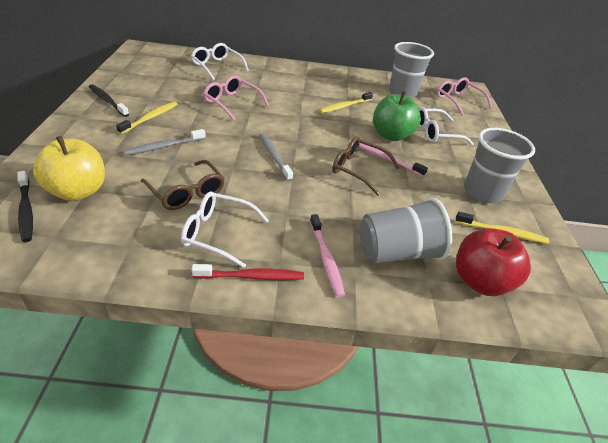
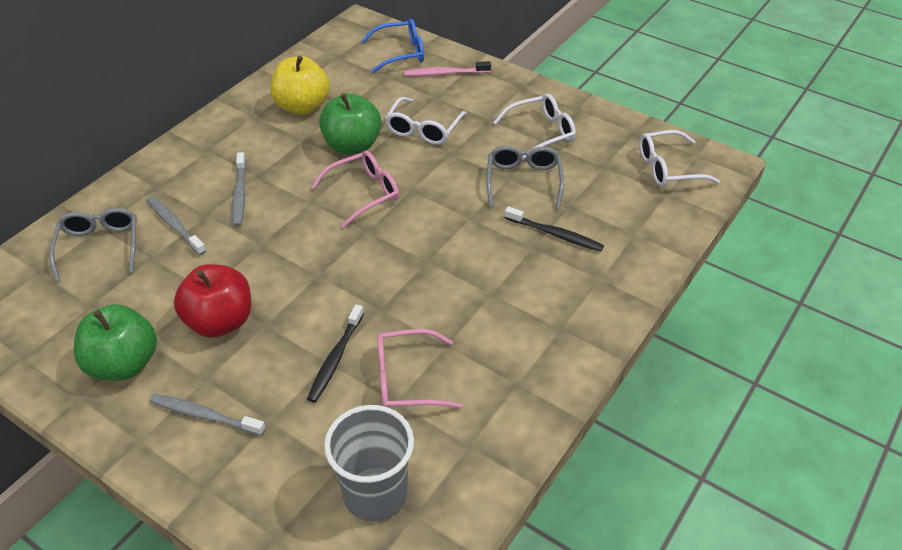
blue glasses: 0 -> 1
brown glasses: 2 -> 0
green apple: 1 -> 2
grey cup: 3 -> 1
grey glasses: 0 -> 2
grey toothbrush: 2 -> 3
pink toothbrush: 2 -> 1
red toothbrush: 1 -> 0
yellow toothbrush: 3 -> 0

